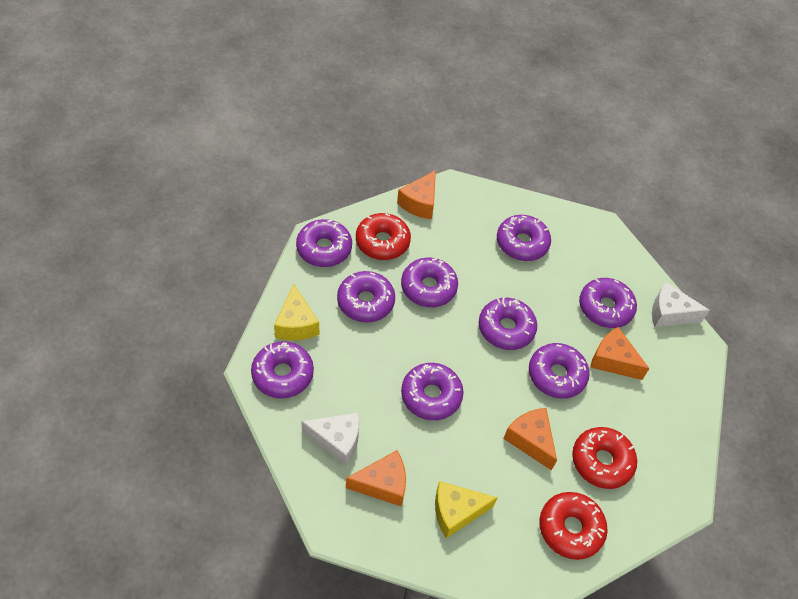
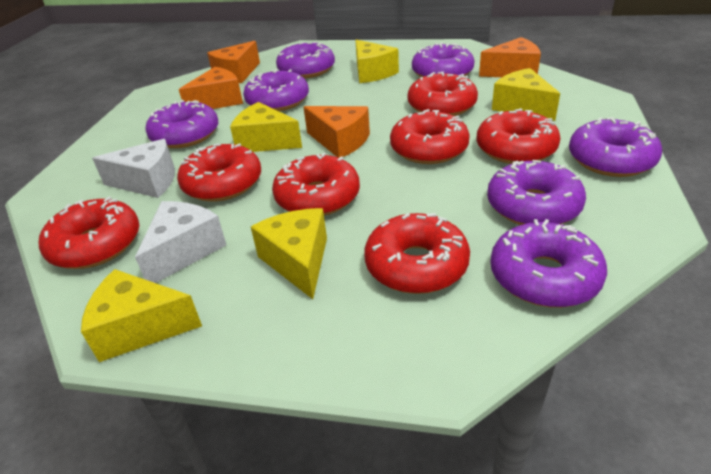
purple donut: 9 -> 7
red donut: 3 -> 7
yellow cheese: 2 -> 5

